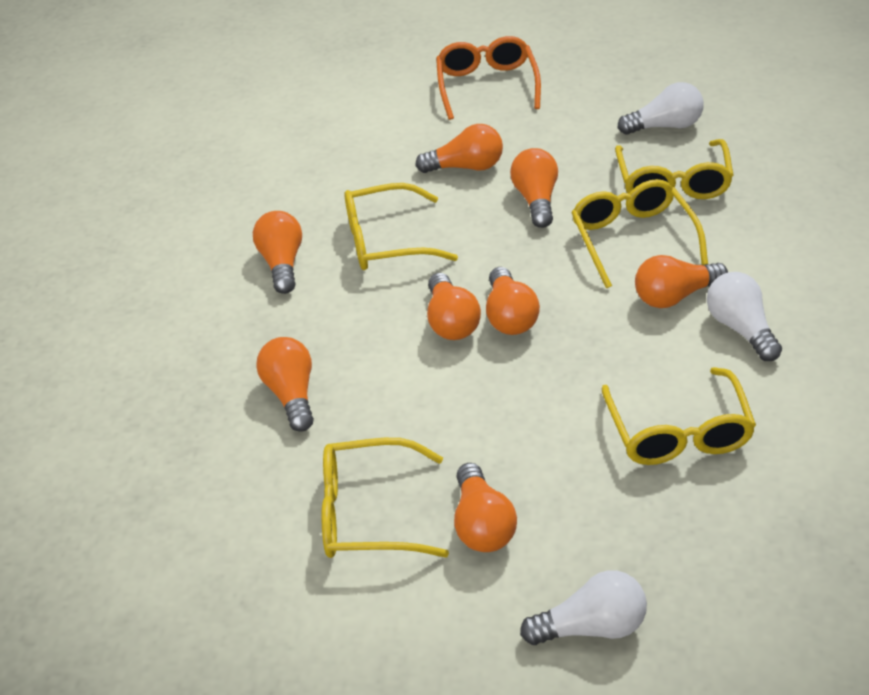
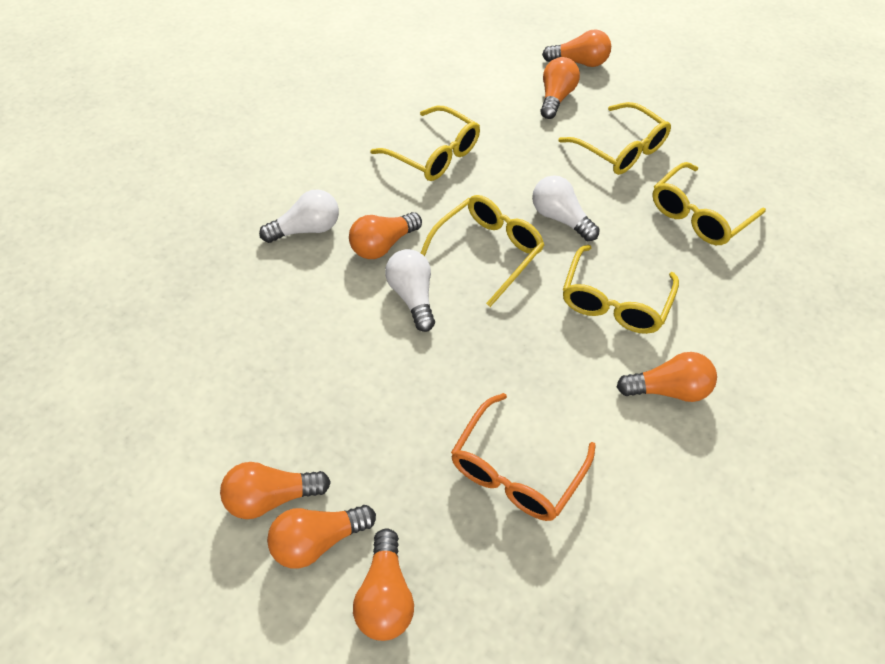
orange light bulb: 8 -> 7

